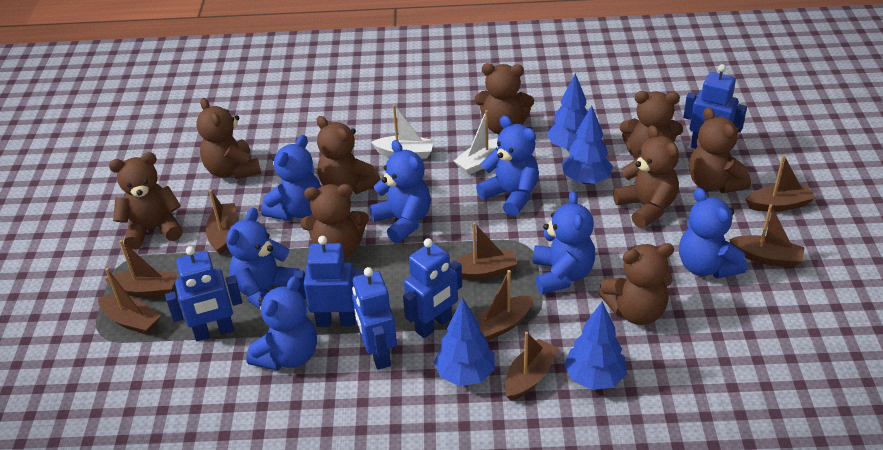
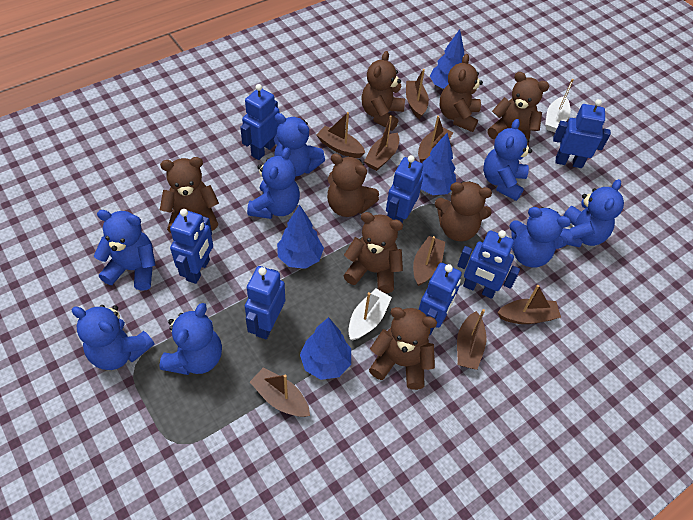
blue robot: 5 -> 7
blue teddy bear: 7 -> 8
brown teddy bear: 9 -> 8

